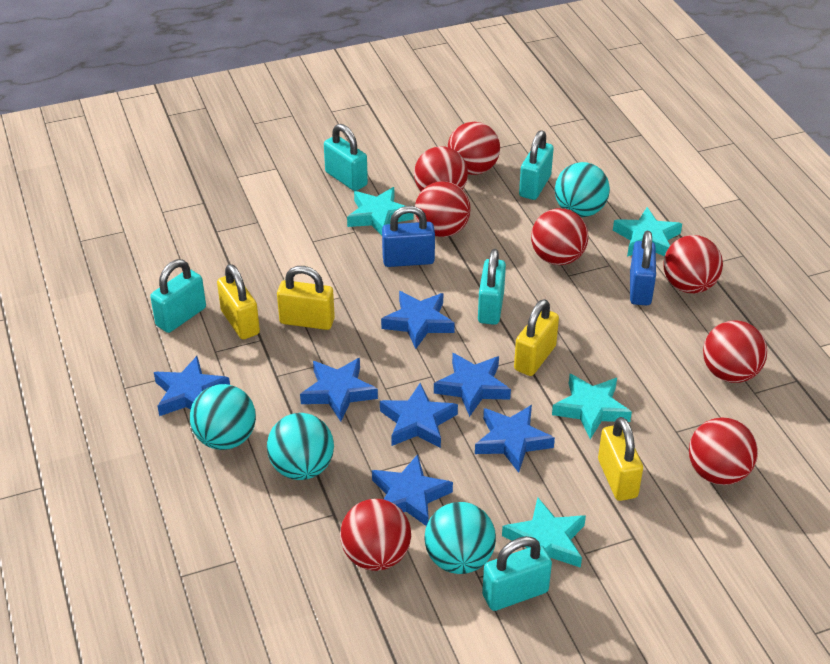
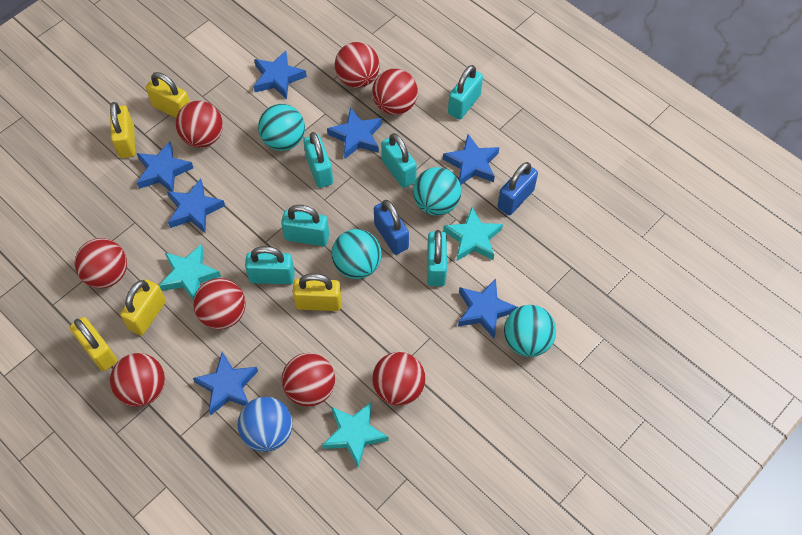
blue ball: 0 -> 1
turquoise padlock: 5 -> 6
turquoise star: 4 -> 3
yellow padlock: 4 -> 5

